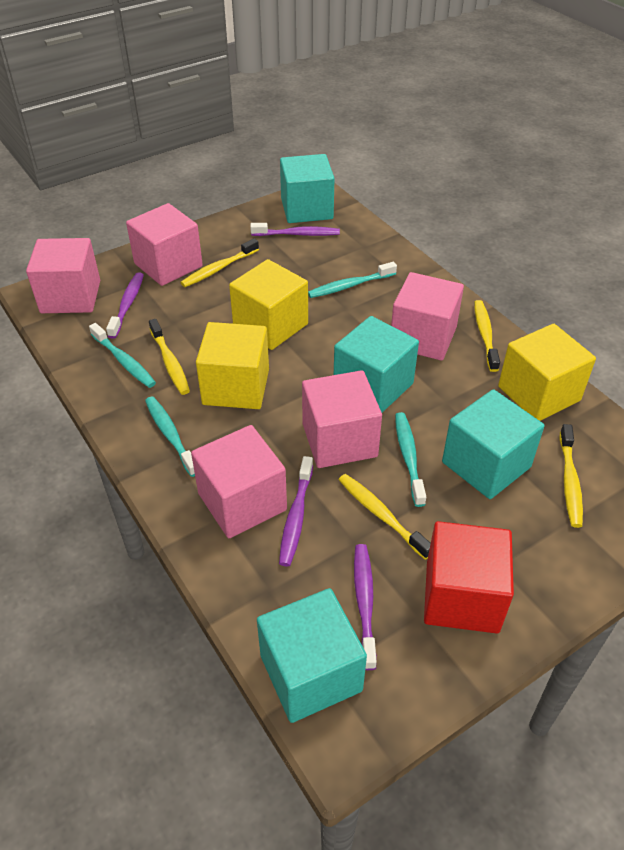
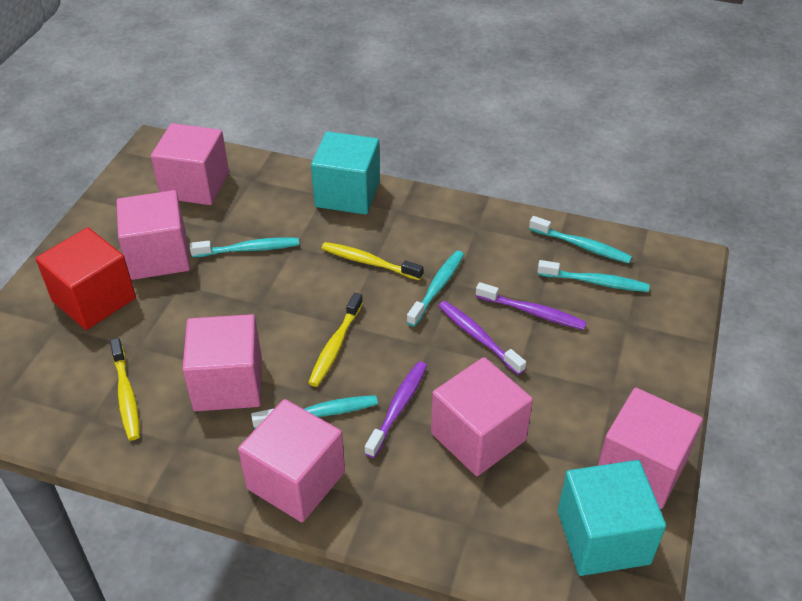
pink cube: 5 -> 6
purple toothbrush: 4 -> 3
turquoise cube: 4 -> 2
turquoise toothbrush: 4 -> 5
yellow cube: 3 -> 0
yellow toothbrush: 5 -> 3

